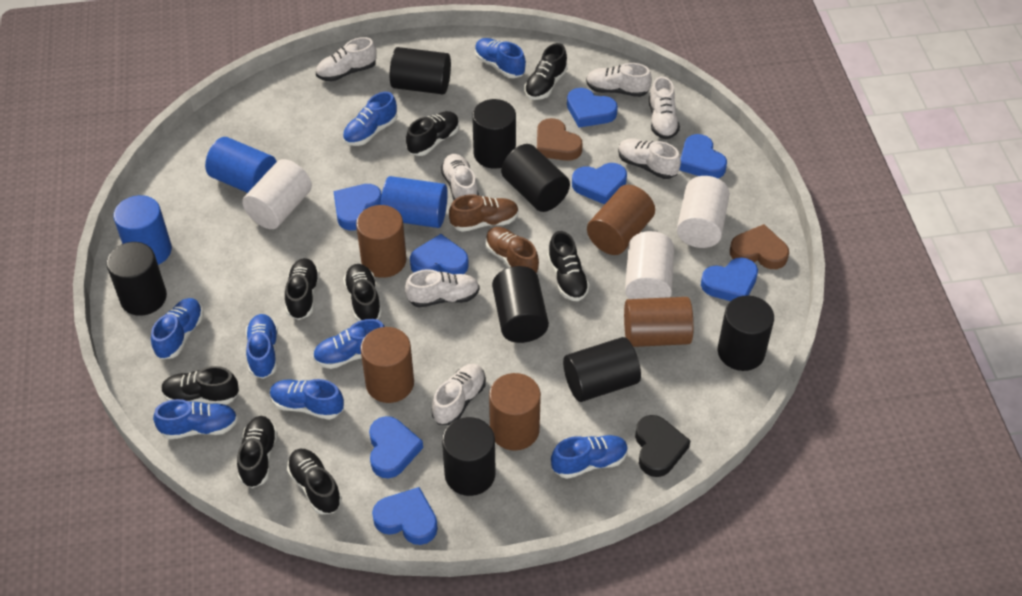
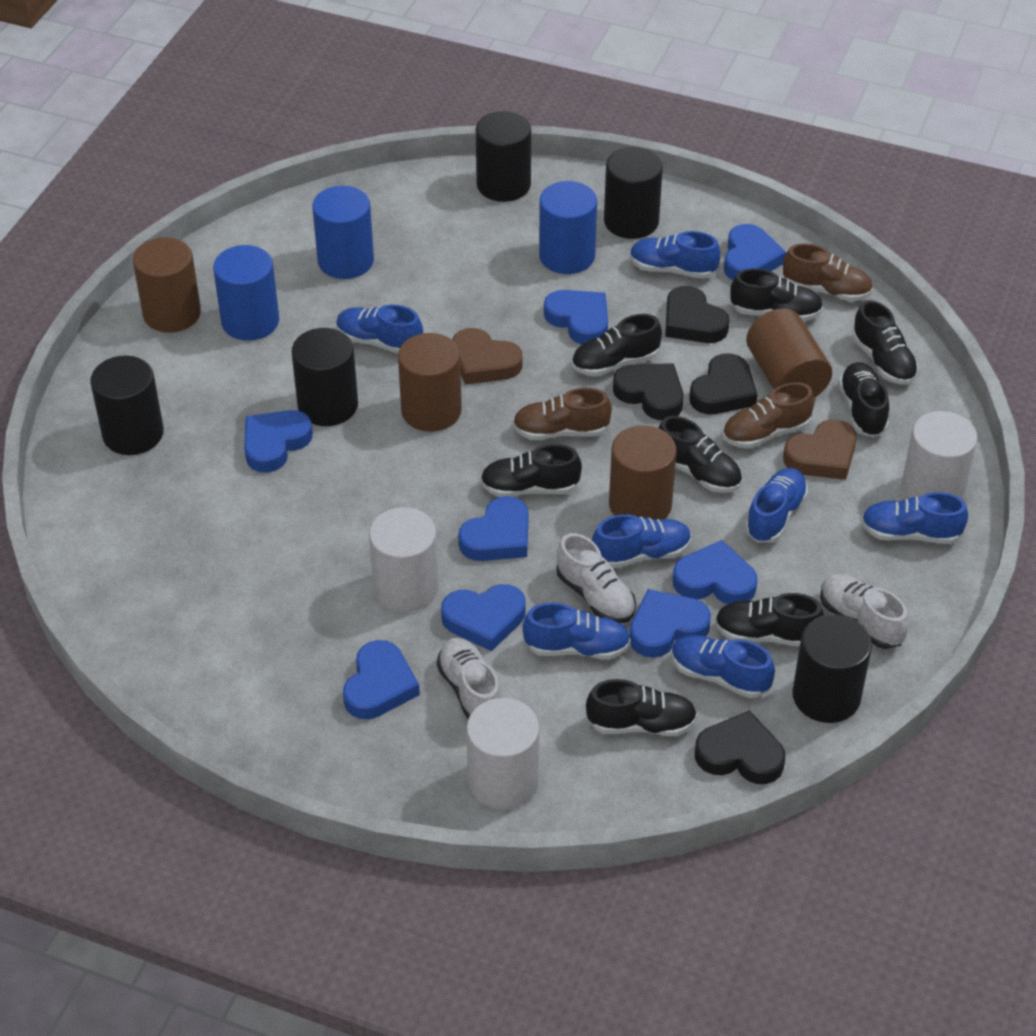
black cylinder: 8 -> 5
black heart: 1 -> 4
blue shoe: 8 -> 7
brown cylinder: 5 -> 4
brown shoe: 2 -> 3
white shoe: 7 -> 3

